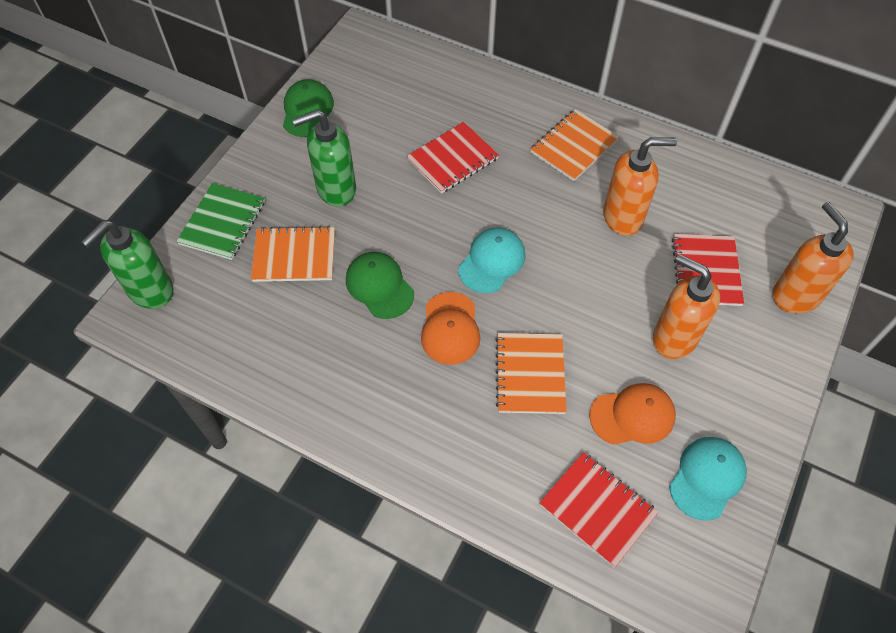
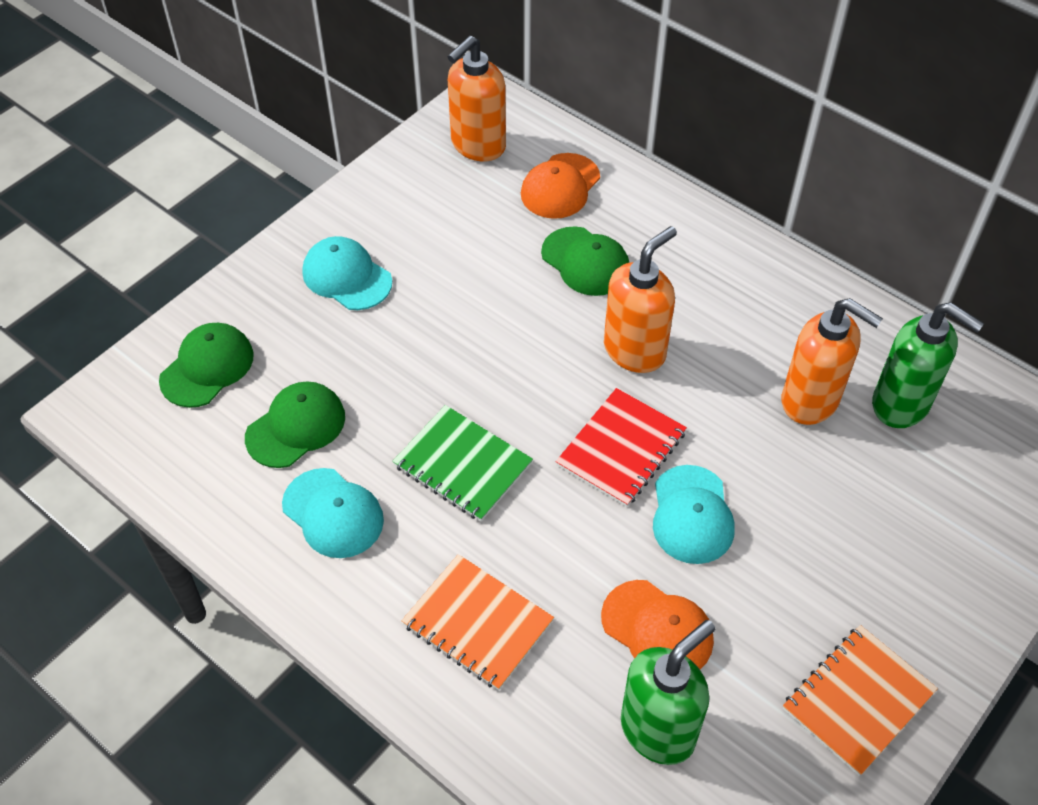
green cap: 2 -> 3
orange notebook: 3 -> 2
red notebook: 3 -> 1
turquoise cap: 2 -> 3

